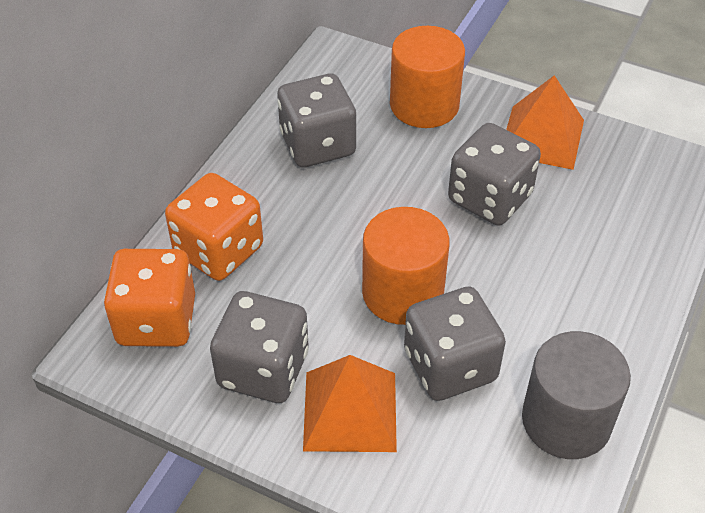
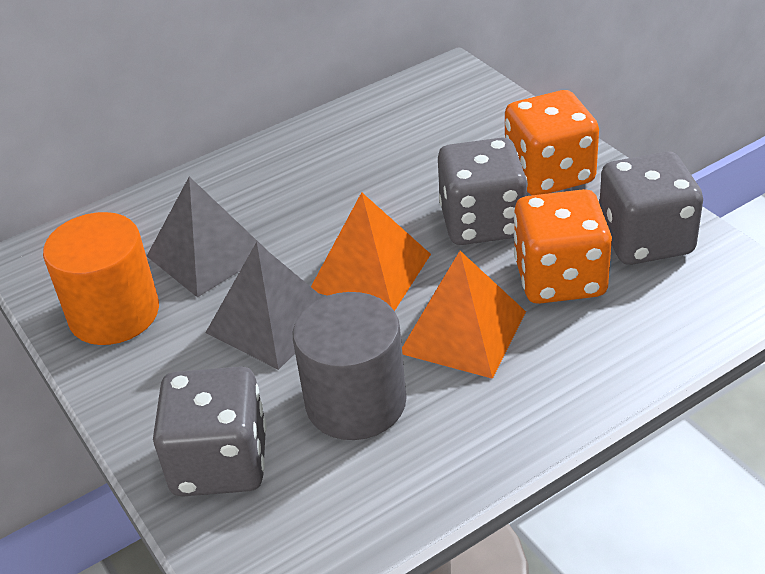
grey dice: 4 -> 3
grey pyramid: 0 -> 2
orange cylinder: 2 -> 1

